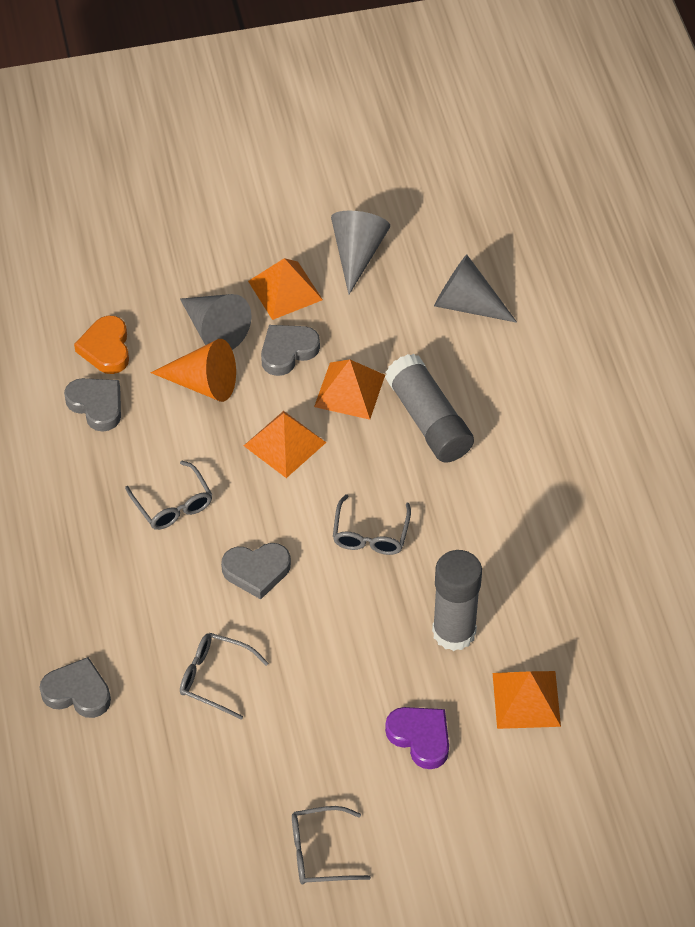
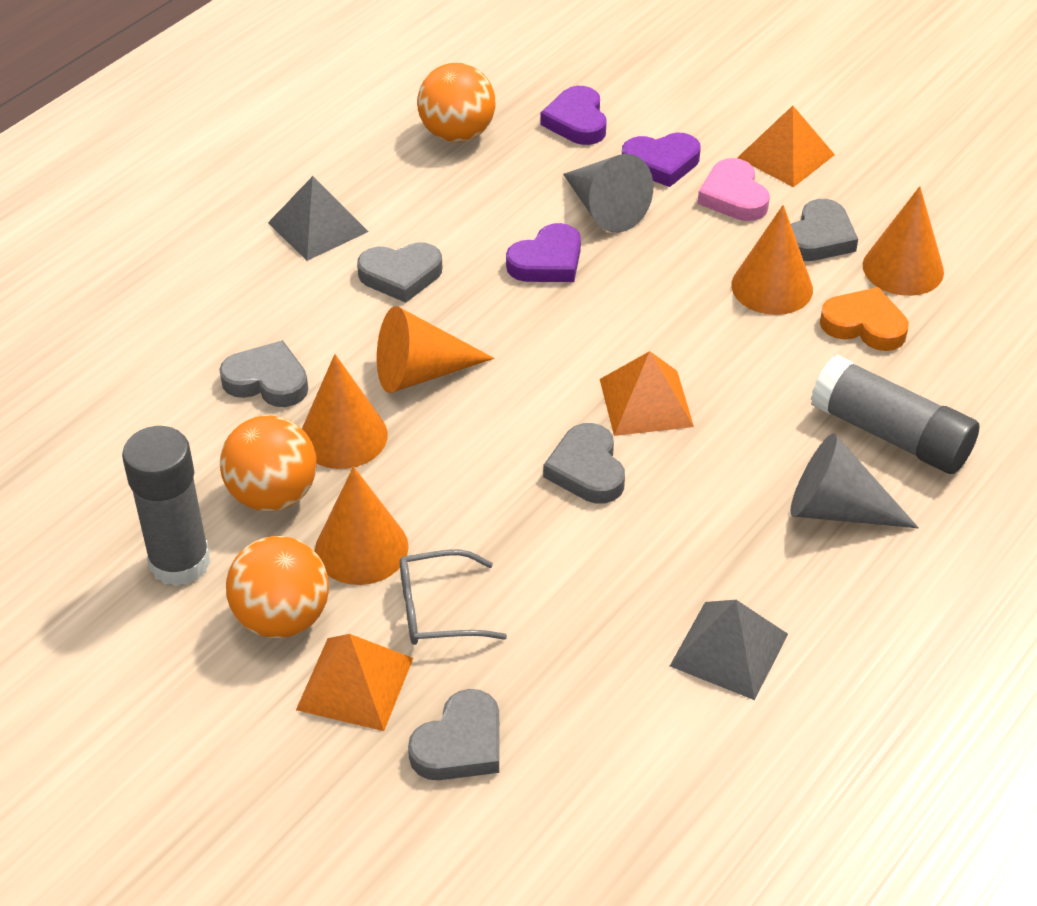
grey cone: 3 -> 2
grey glasses: 4 -> 1
grey heart: 4 -> 5
grey pyramid: 0 -> 2
orange ball: 0 -> 3
orange cone: 1 -> 5
orange pyramid: 4 -> 3
pink heart: 0 -> 1
purple heart: 1 -> 3

